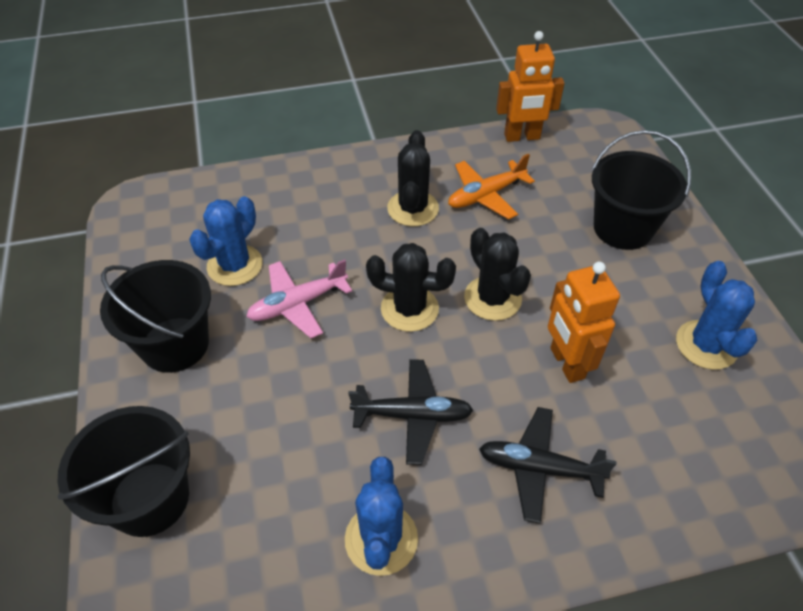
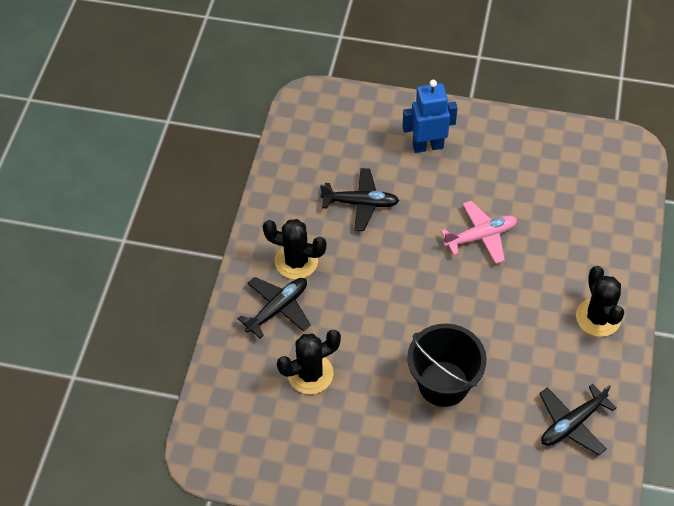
black bucket: 3 -> 1
black plane: 2 -> 3
blue cactus: 3 -> 0
blue robot: 0 -> 1
orange plane: 1 -> 0
orange robot: 2 -> 0

